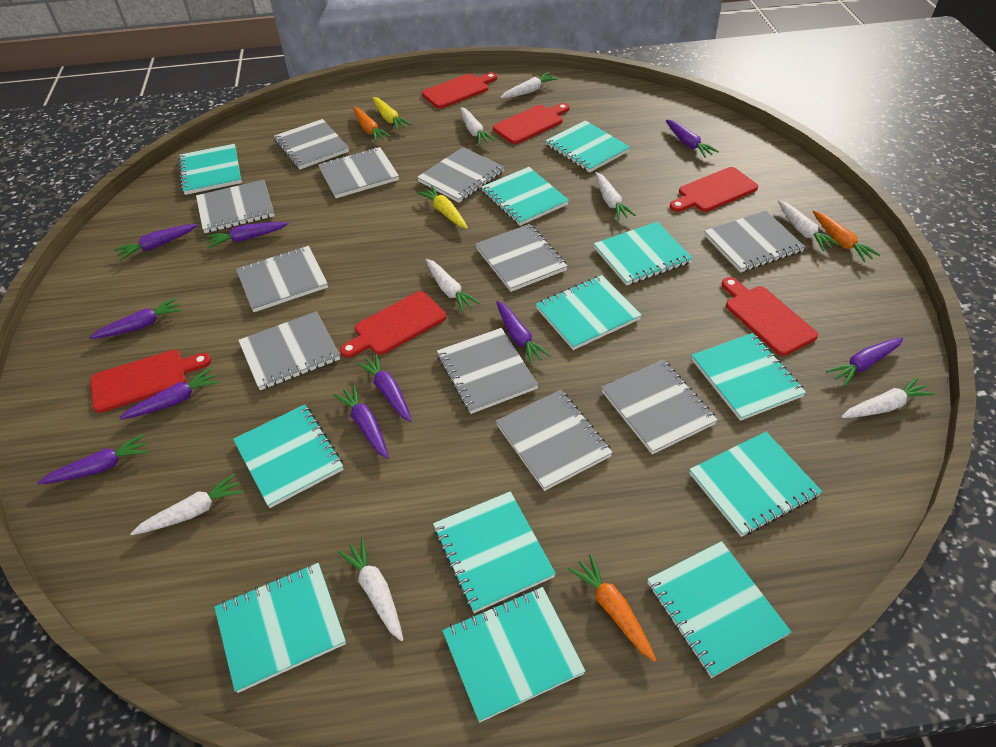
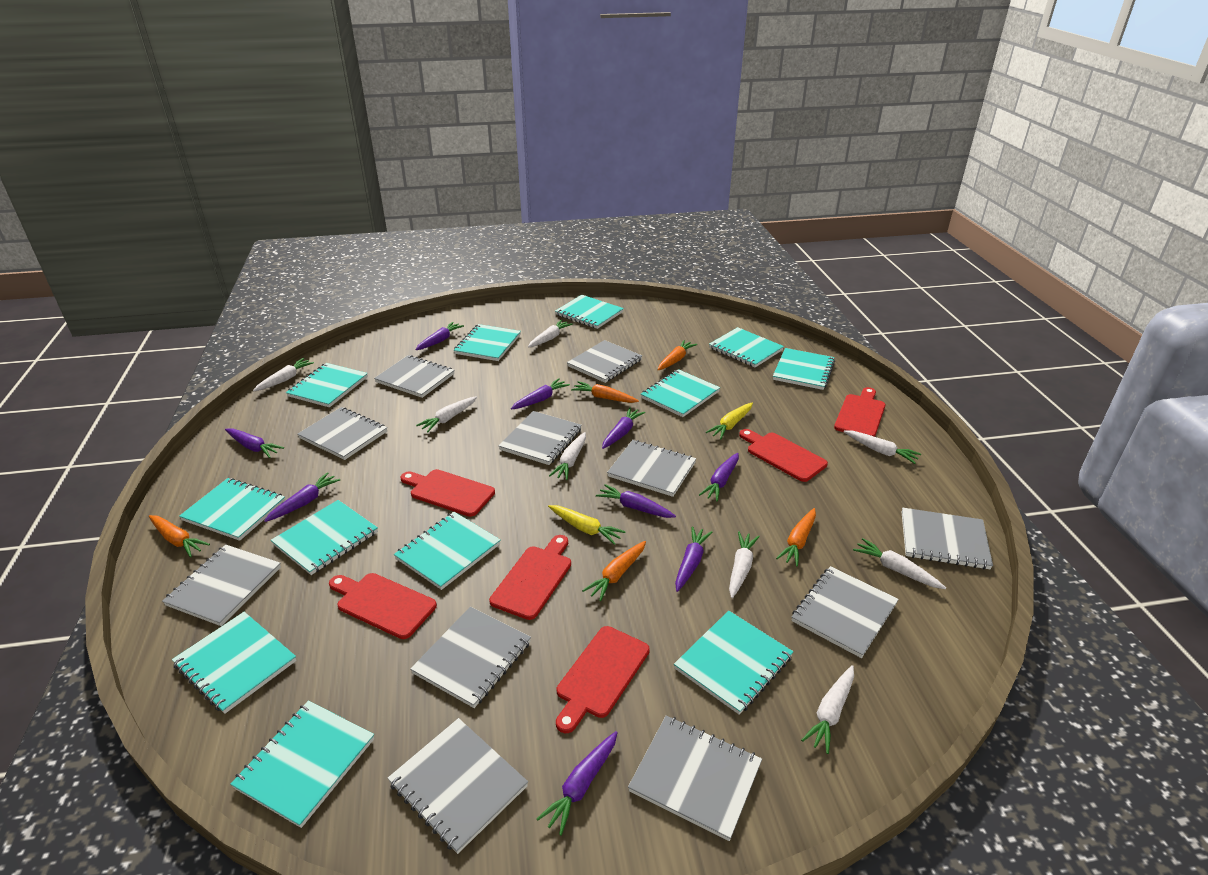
orange carrot: 3 -> 5
purple carrot: 10 -> 9

